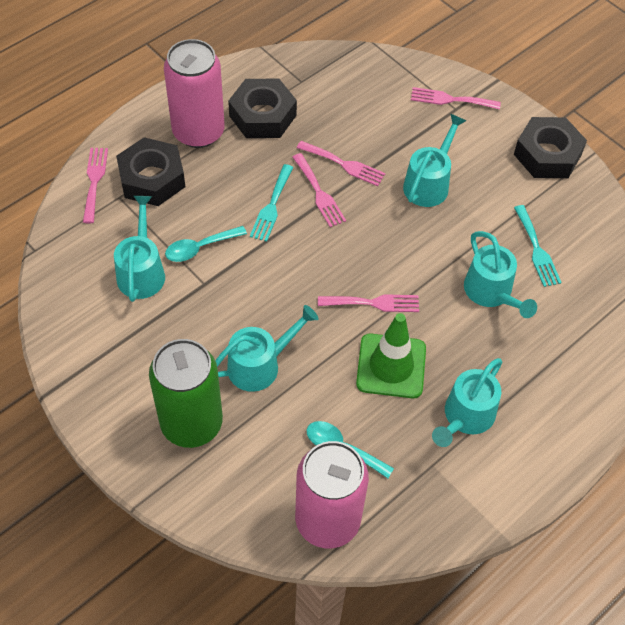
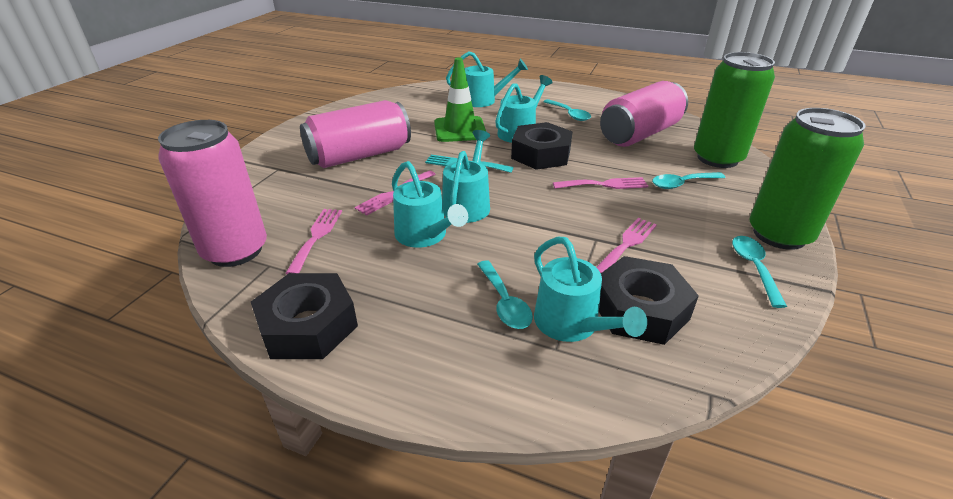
green can: 1 -> 2
pink can: 2 -> 3
pink fork: 5 -> 4
turquoise fork: 2 -> 1
turquoise spoon: 2 -> 4

